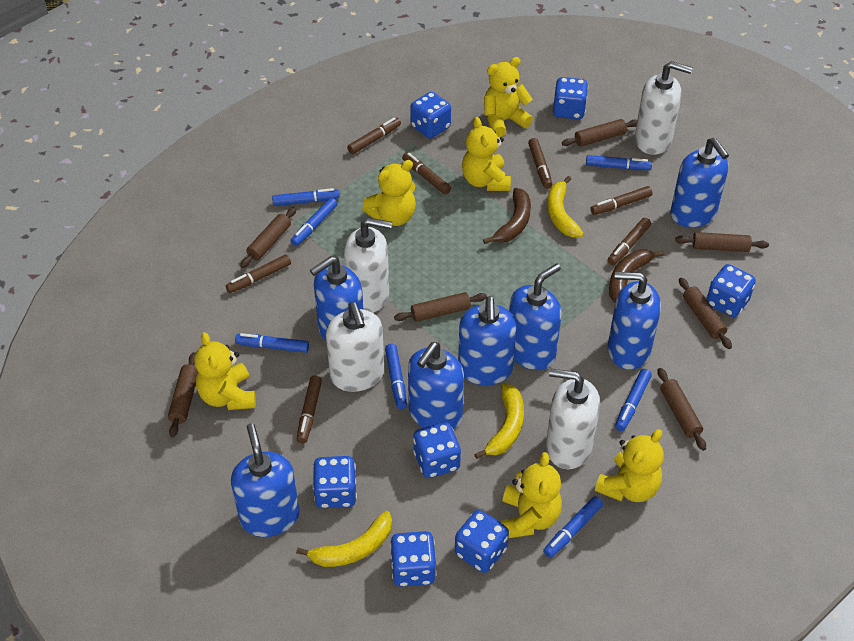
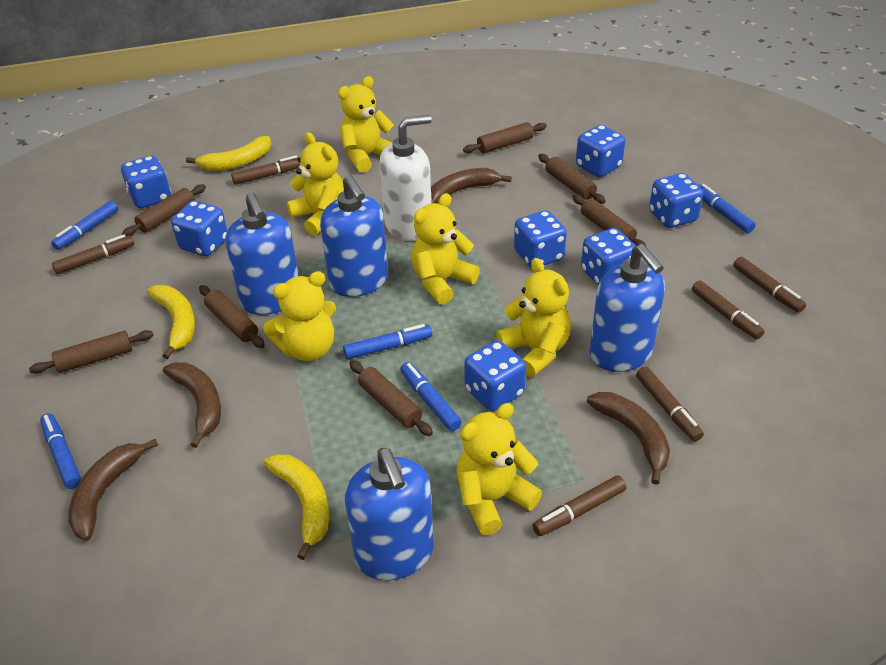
blue marker: 7 -> 5
blue soap dispenser: 7 -> 4
brown banana: 2 -> 4
brown marker: 7 -> 6
white soap dispenser: 4 -> 1

